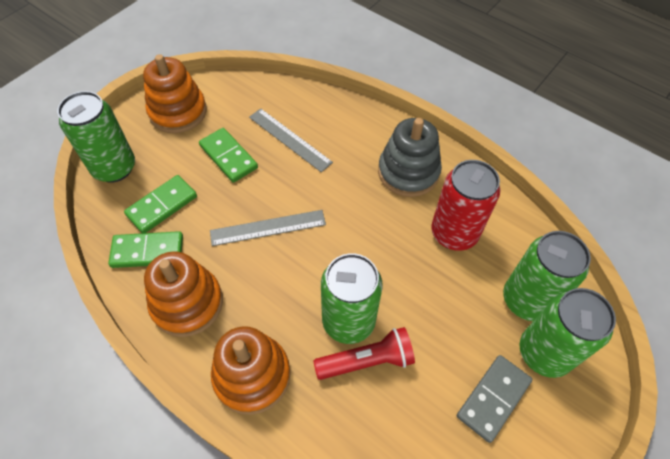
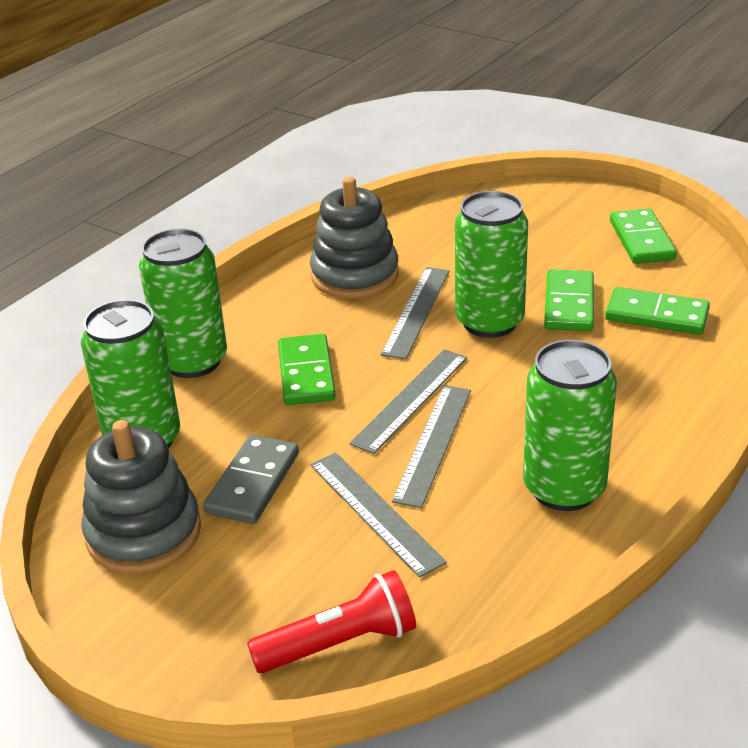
green domino: 3 -> 4
grey ruler: 2 -> 4
grey stacking toy: 1 -> 2
orange stacking toy: 3 -> 0
red can: 1 -> 0

